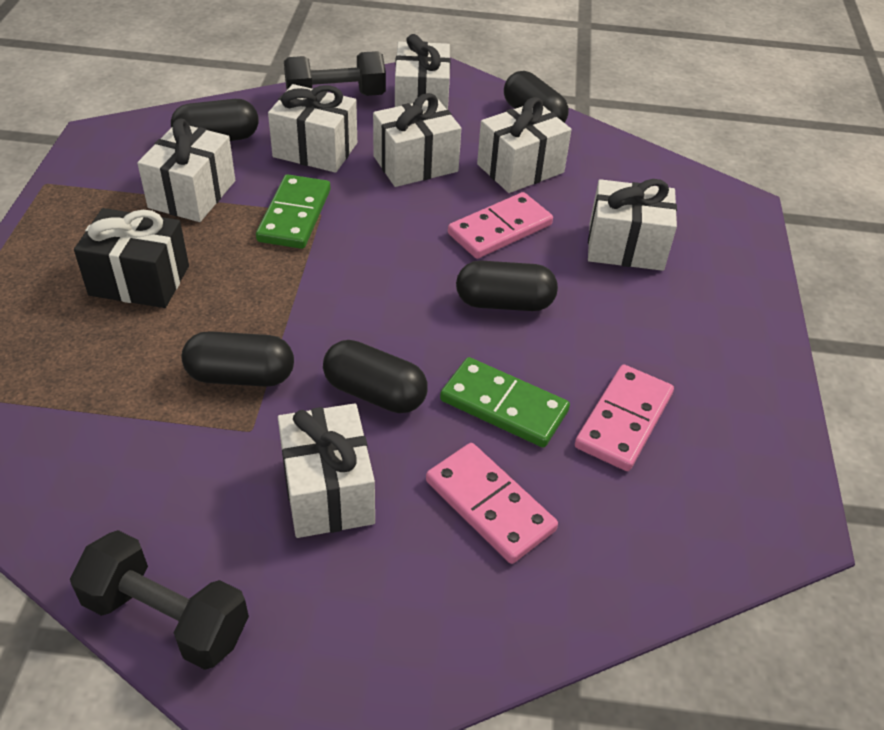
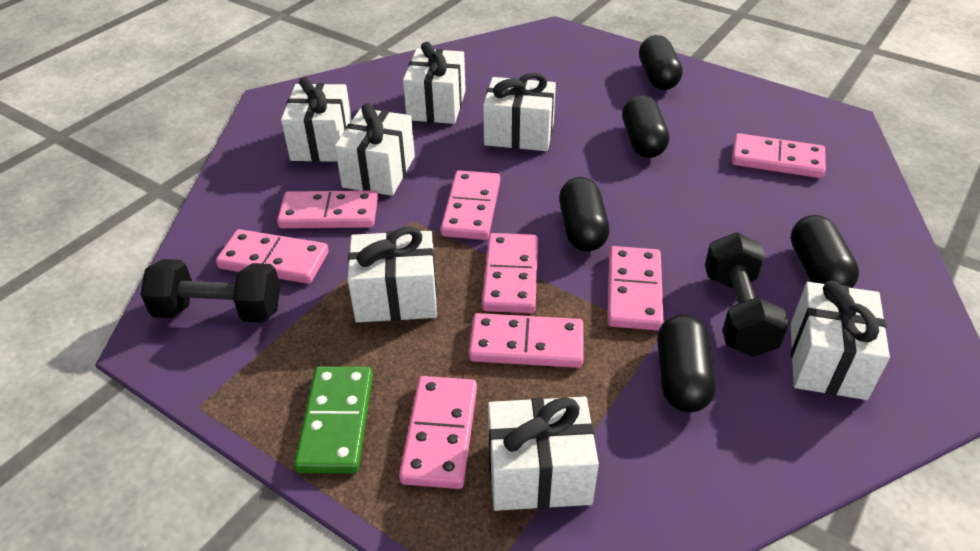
black gift: 1 -> 0
green domino: 2 -> 1
pink domino: 3 -> 8

